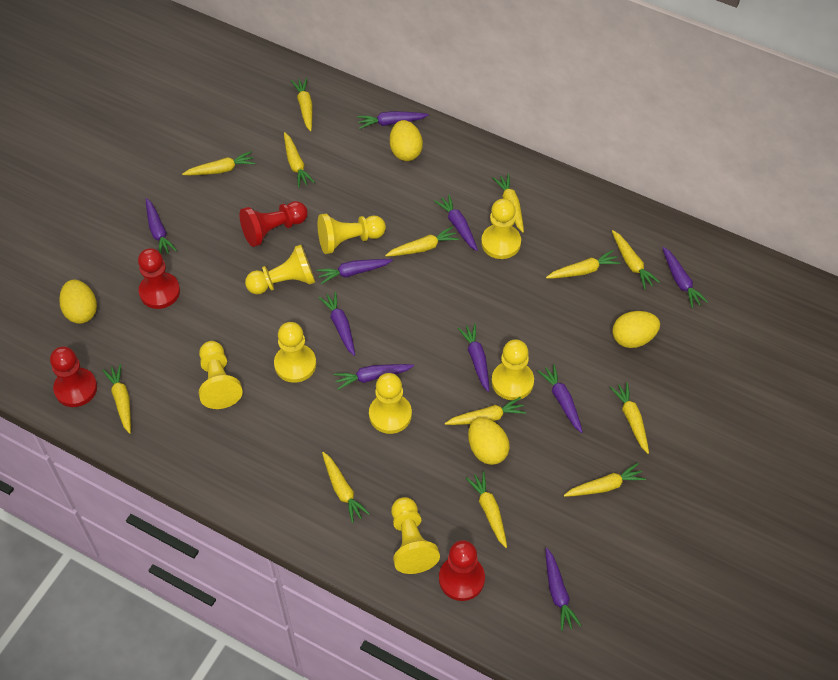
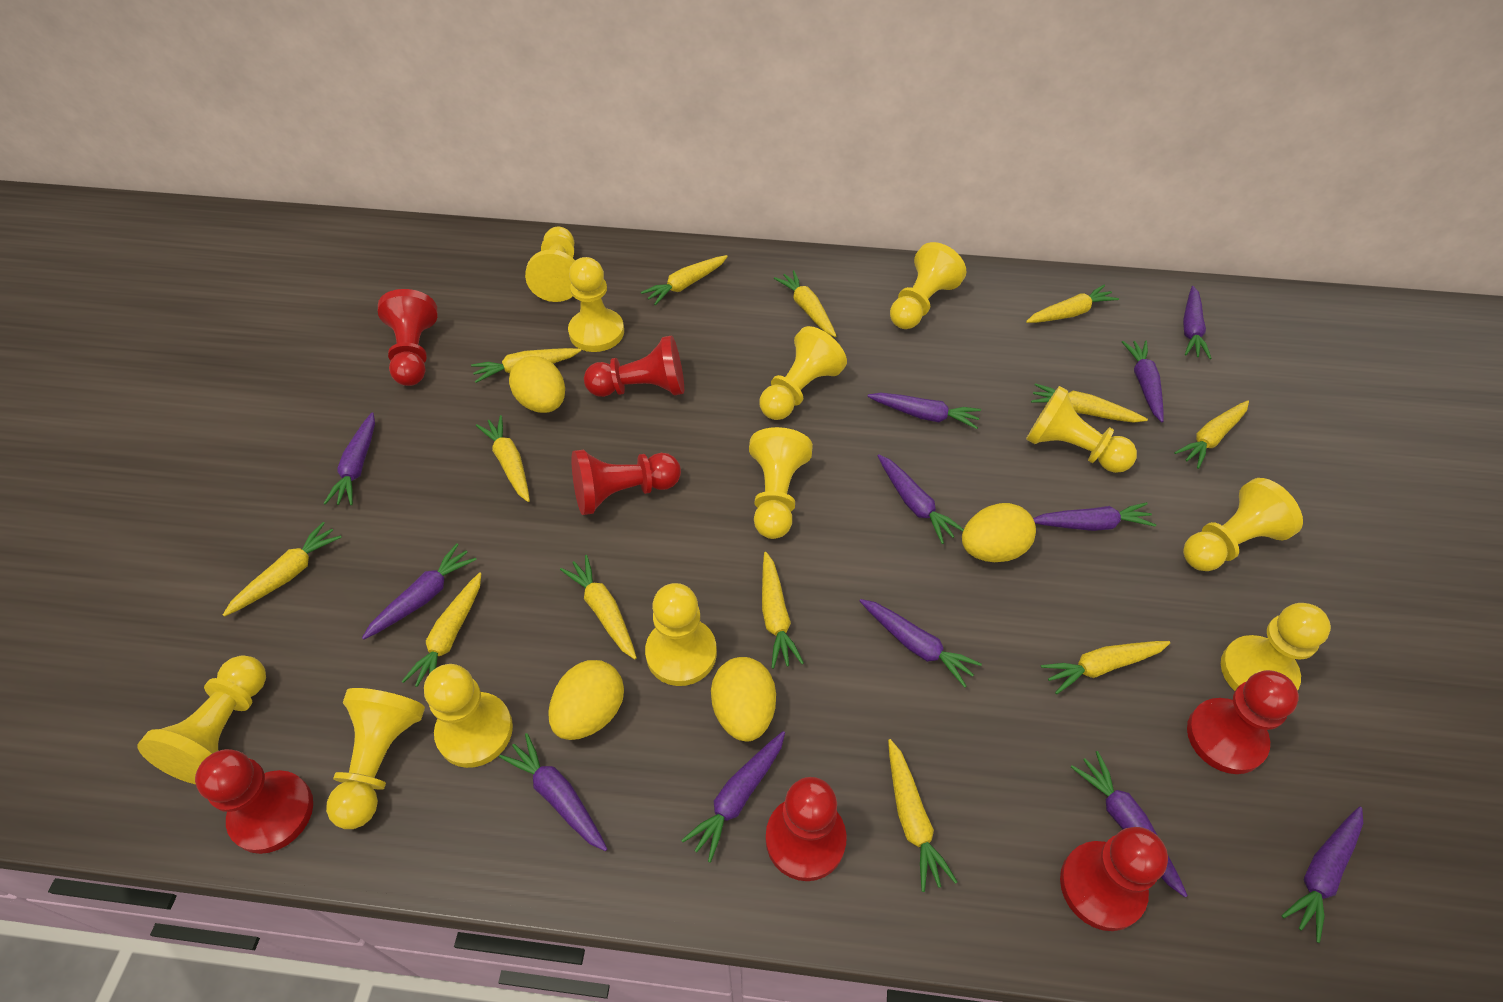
purple carrot: 10 -> 12
red pawn: 4 -> 7
yellow pawn: 8 -> 12

